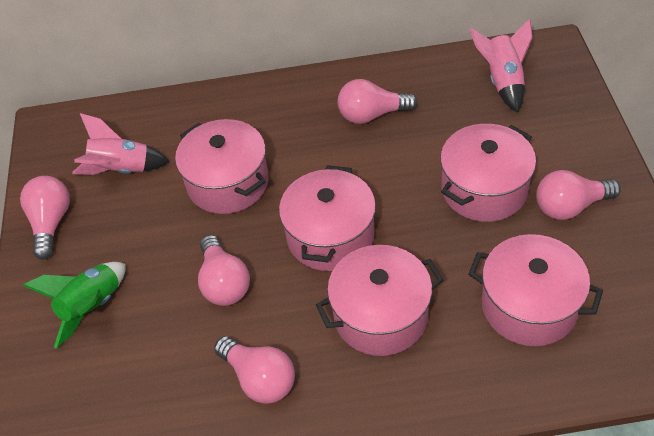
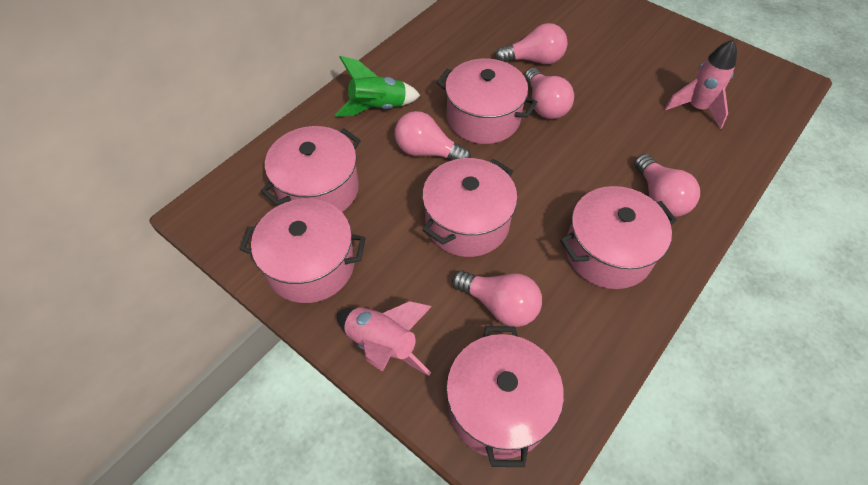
pink pot: 5 -> 6

